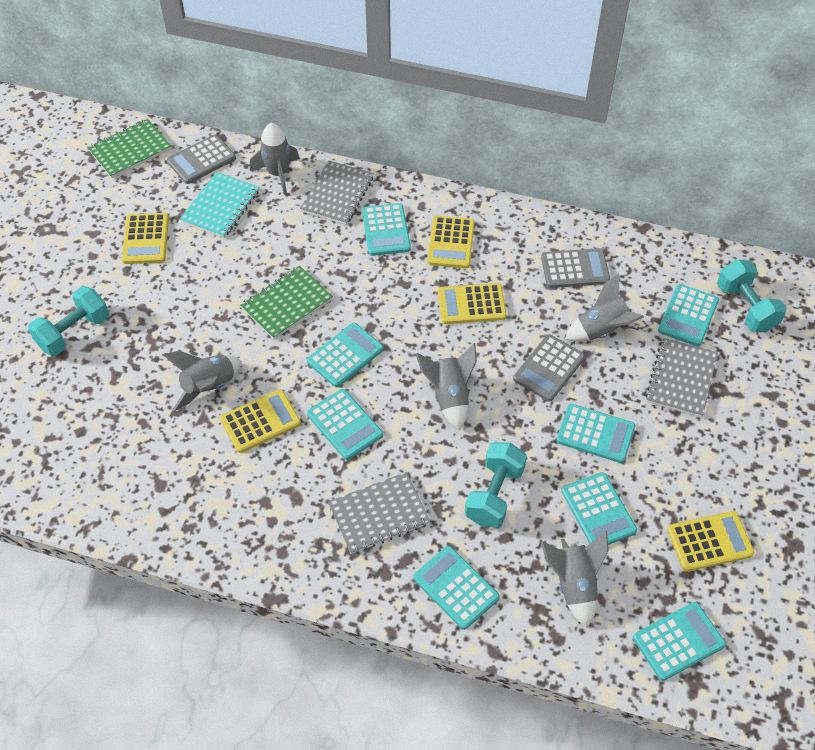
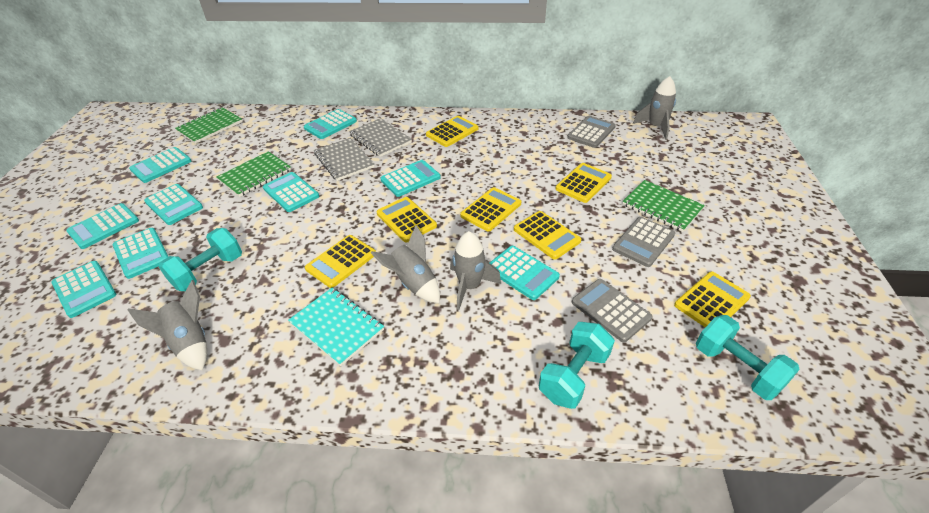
green notebook: 2 -> 3
grey notebook: 3 -> 2
grey rocket: 5 -> 4
turquoise calculator: 8 -> 9
yellow calculator: 5 -> 7

